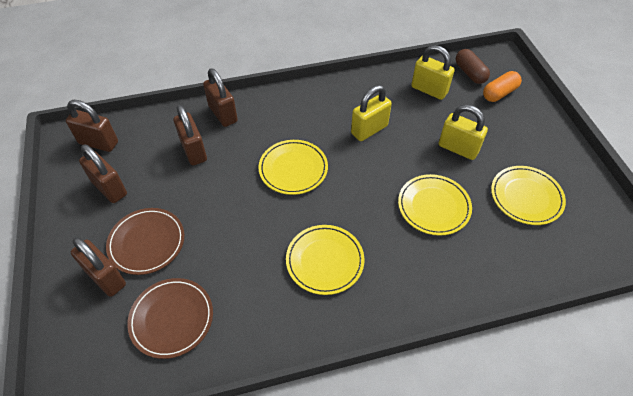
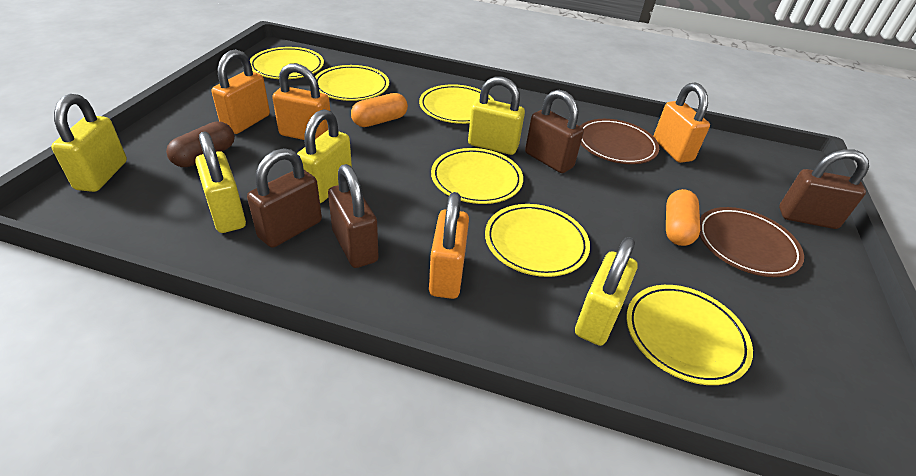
brown padlock: 5 -> 4
orange capsule: 1 -> 2
orange padlock: 0 -> 4
yellow padlock: 3 -> 5
yellow plate: 4 -> 6

